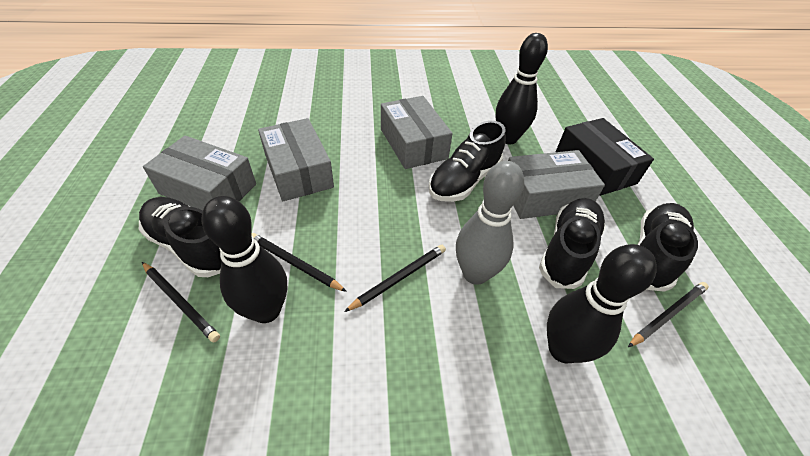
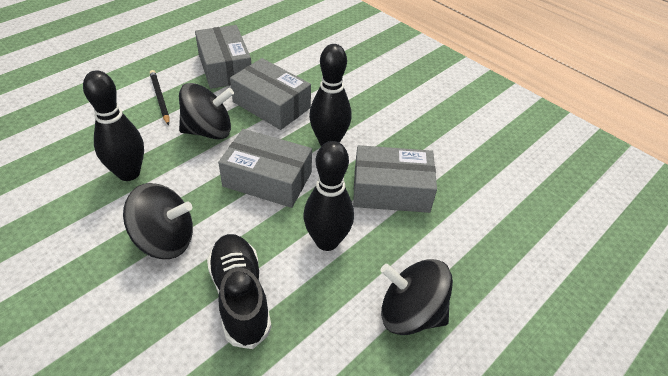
black box: 1 -> 0
black pencil: 4 -> 1
black shoe: 4 -> 1
black spinning top: 0 -> 3
grey bowling pin: 1 -> 0

